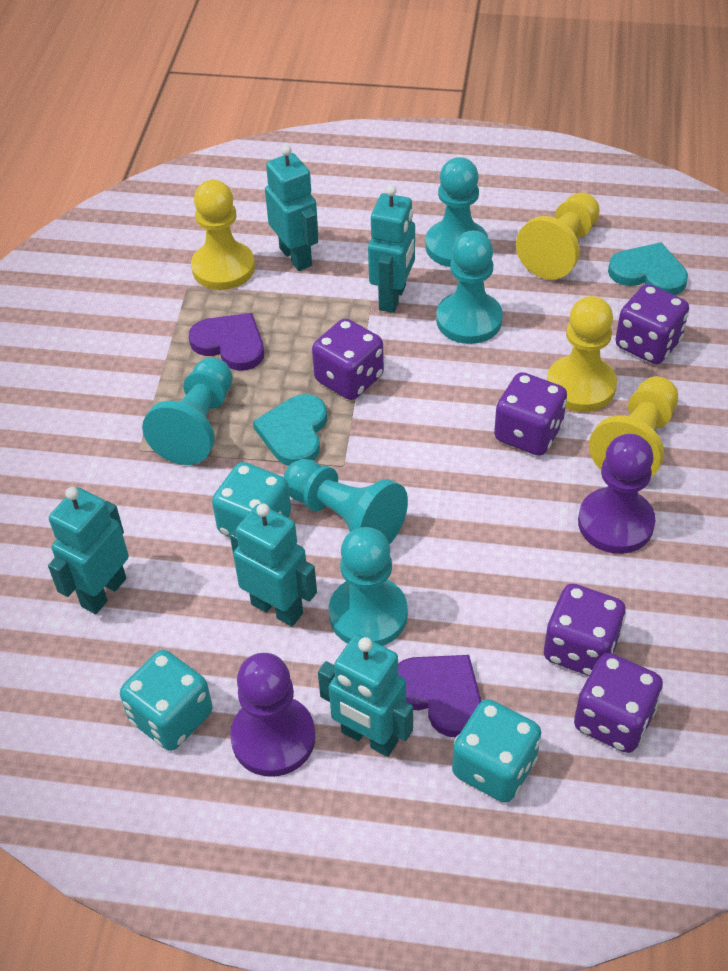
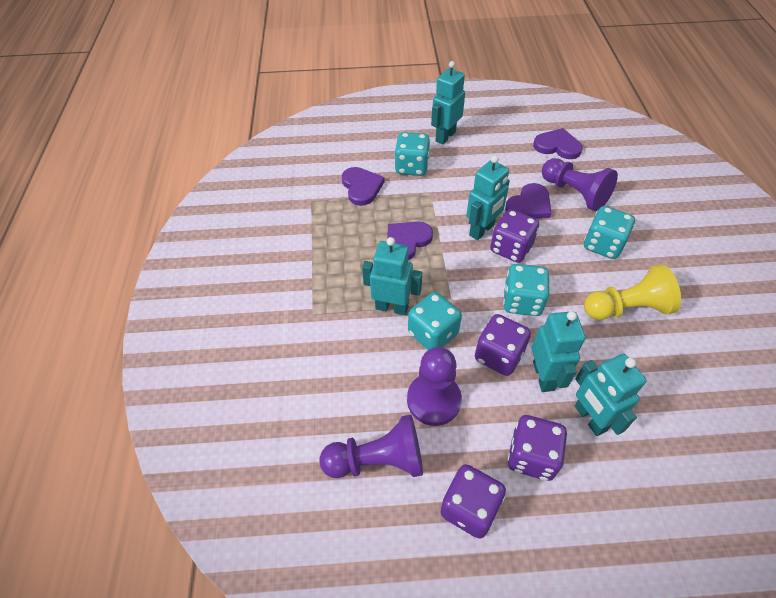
purple dice: 5 -> 4
purple heart: 2 -> 4
purple pawn: 2 -> 3
turquoise dice: 3 -> 4
turquoise heart: 2 -> 0
turquoise pawn: 5 -> 0
yellow pawn: 4 -> 1

